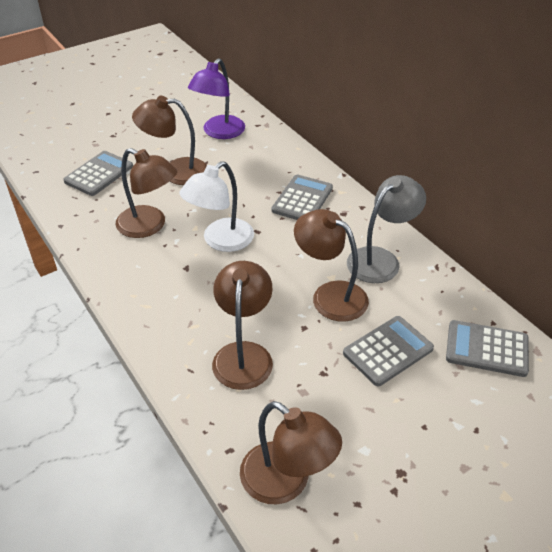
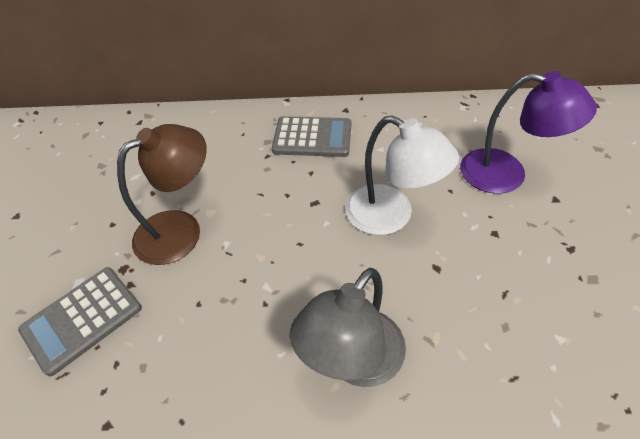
brown lamp: 5 -> 1
grey calculator: 4 -> 2

